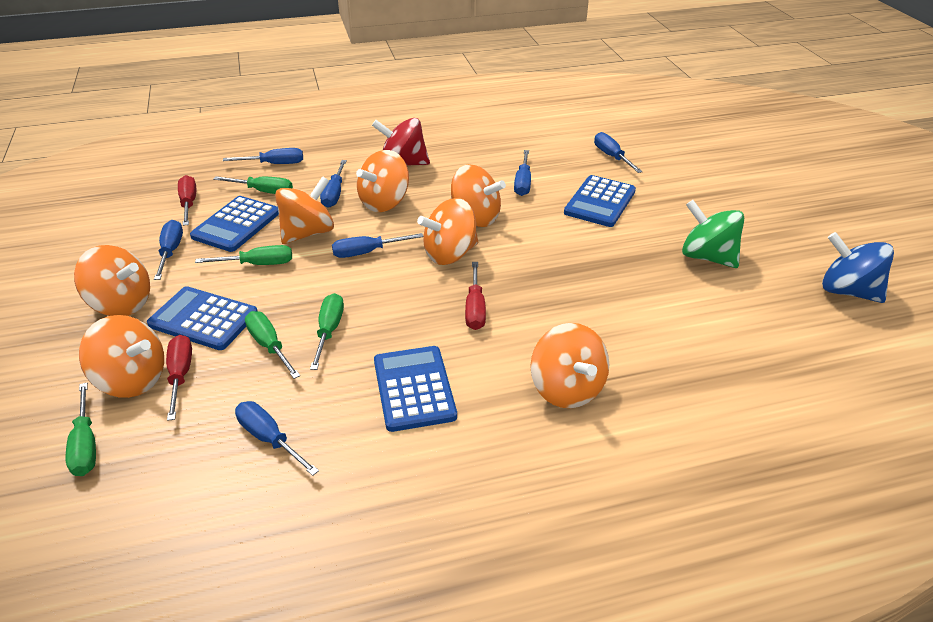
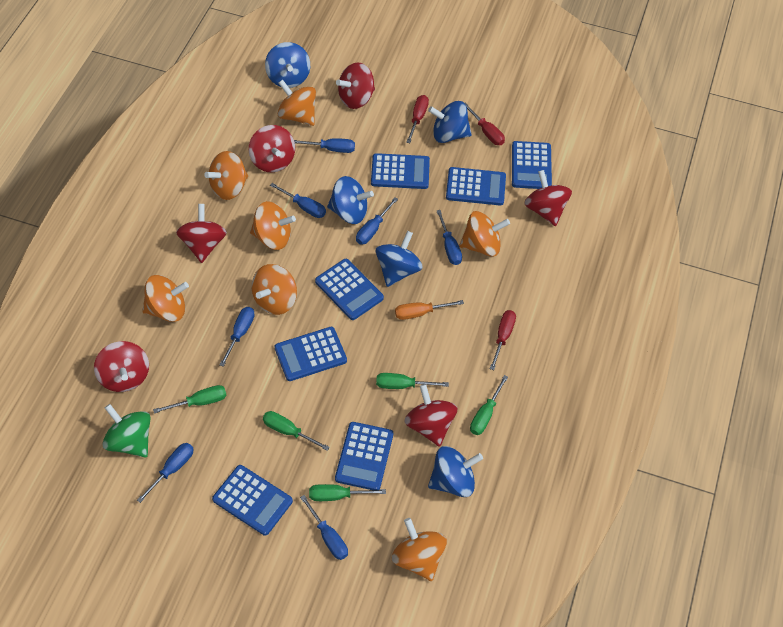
blue calculator: 4 -> 7
blue spinning top: 1 -> 5
orange screwdriver: 0 -> 1
red spinning top: 1 -> 6

